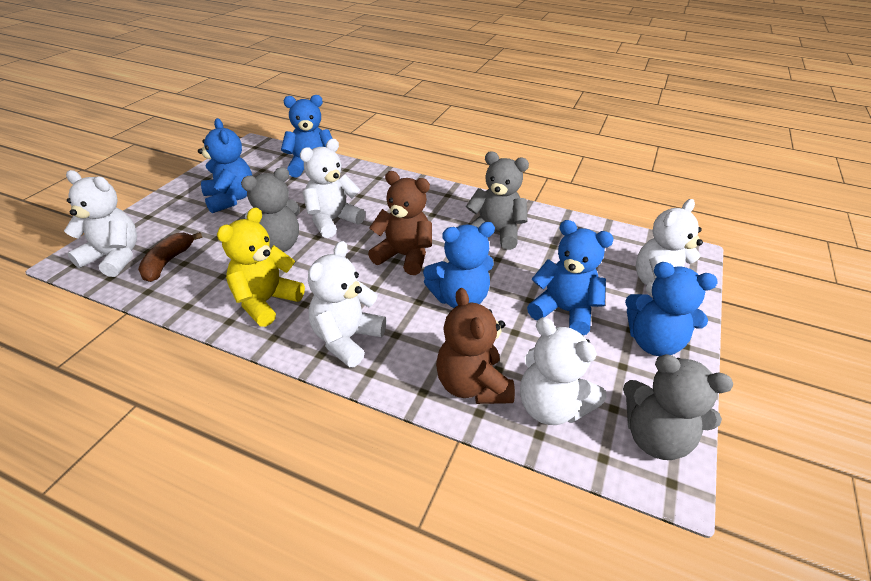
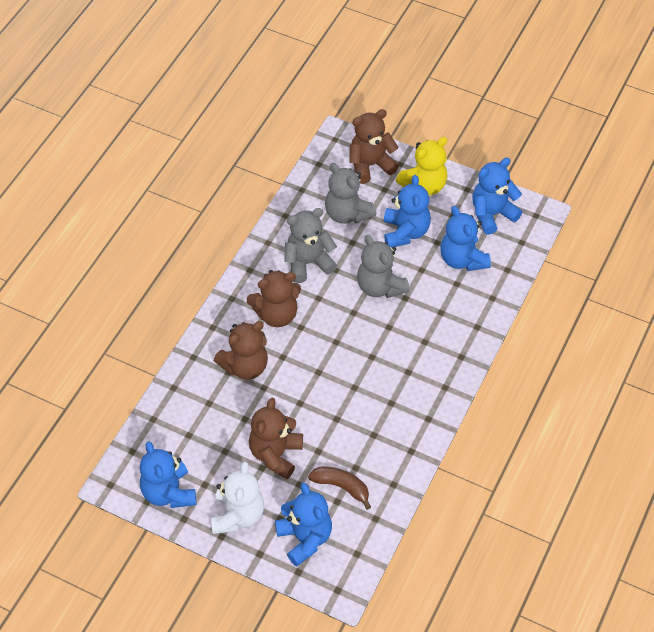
brown teddy bear: 2 -> 4
white teddy bear: 5 -> 1

